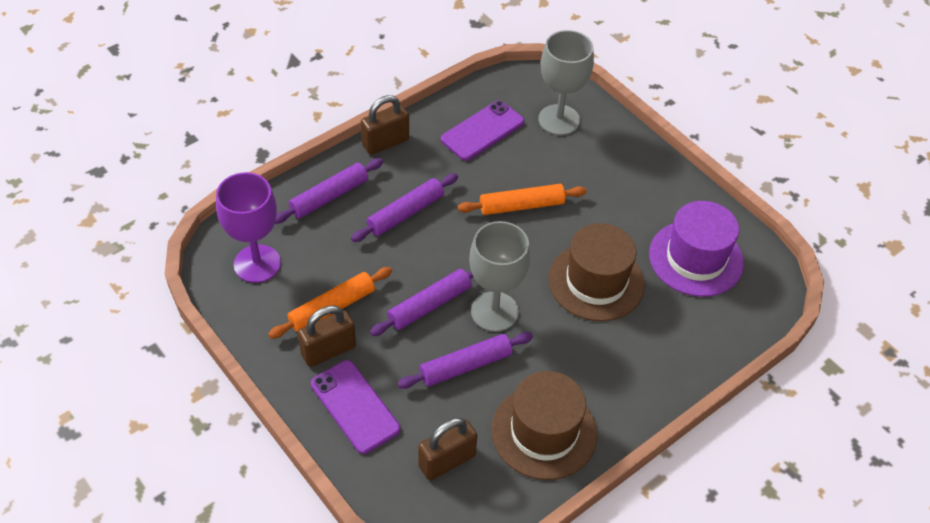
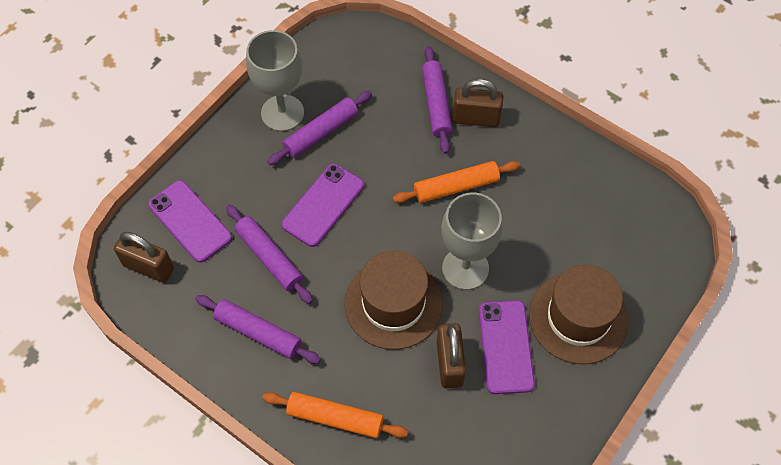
purple goblet: 1 -> 0
purple hat: 1 -> 0
purple phone: 2 -> 3

